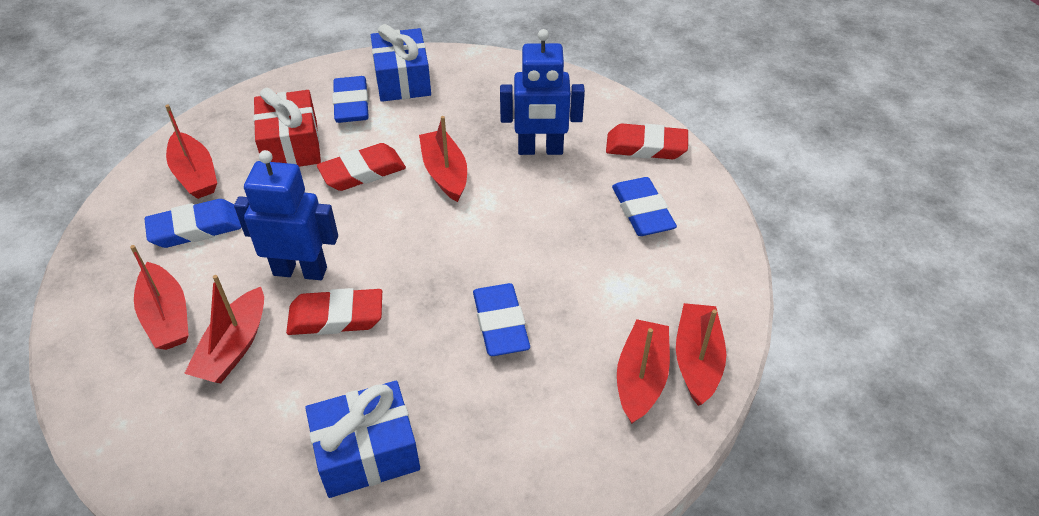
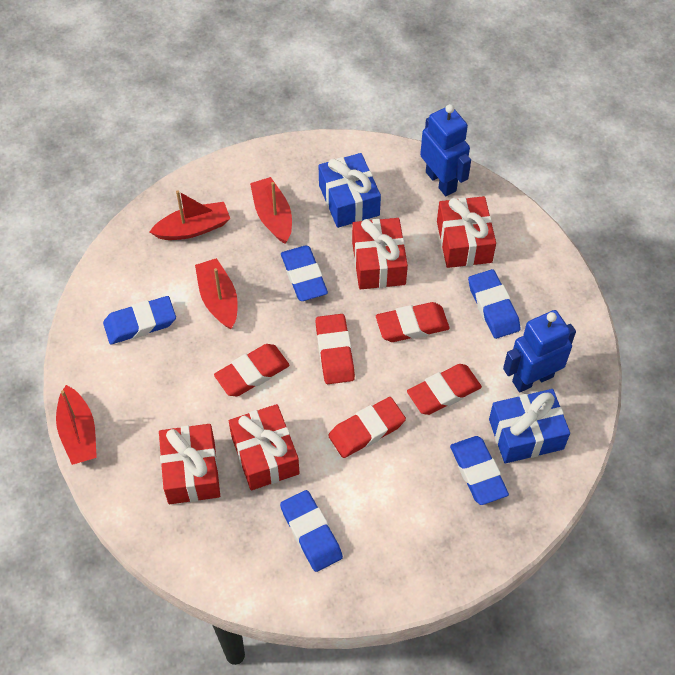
blue eraser: 4 -> 5
red boat: 6 -> 4
red eraser: 3 -> 5
red gift: 1 -> 4

